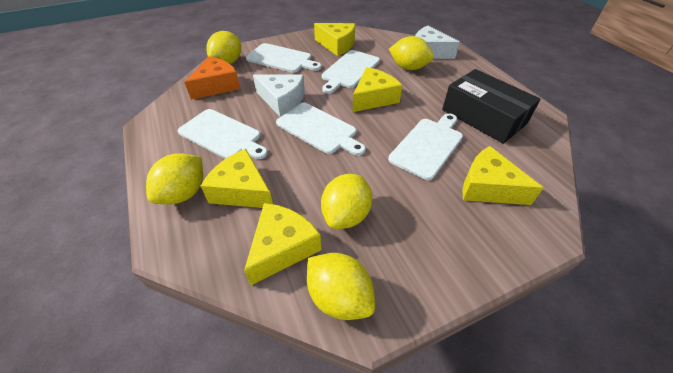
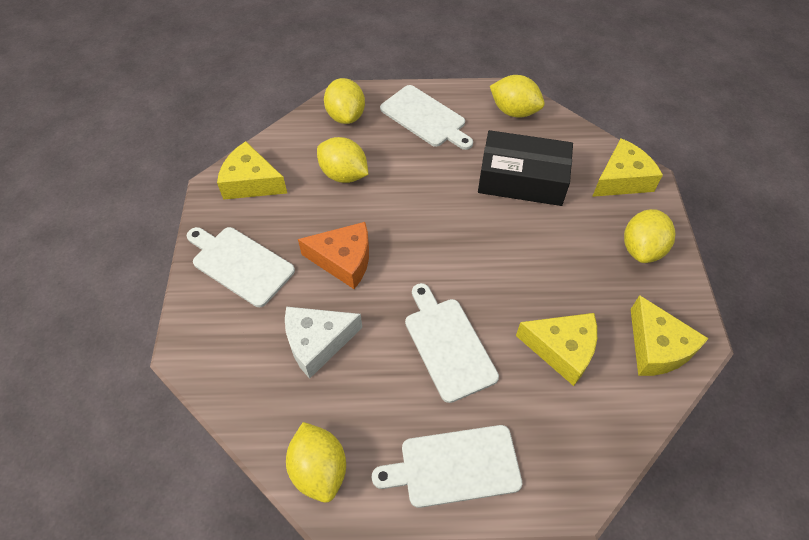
white cheese: 2 -> 1
white cutting board: 5 -> 4
yellow cheese: 5 -> 4

